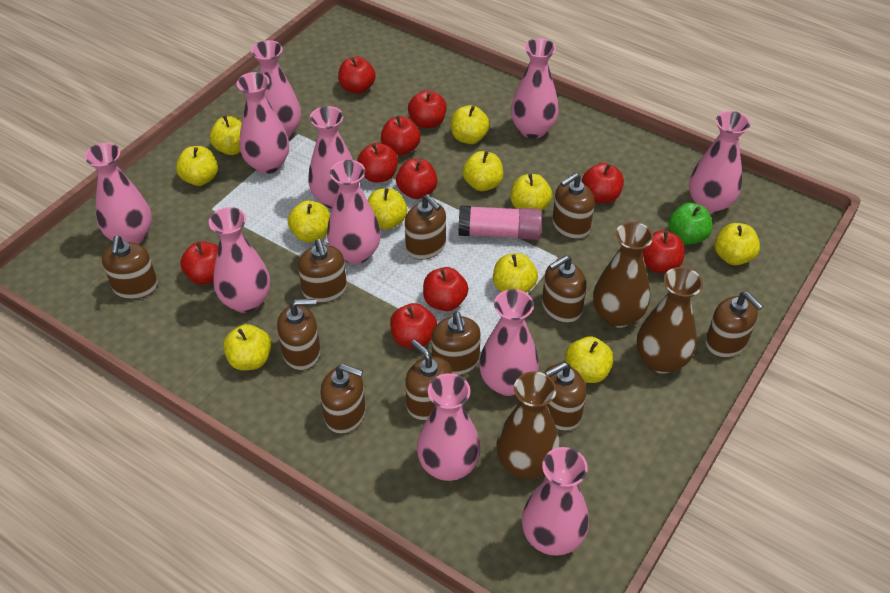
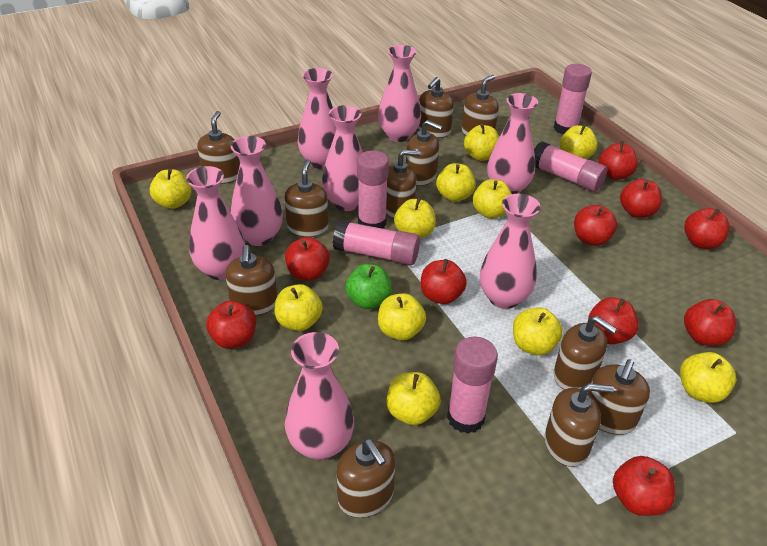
brown vase: 3 -> 0
pink glue stick: 1 -> 5
pink vase: 11 -> 8

